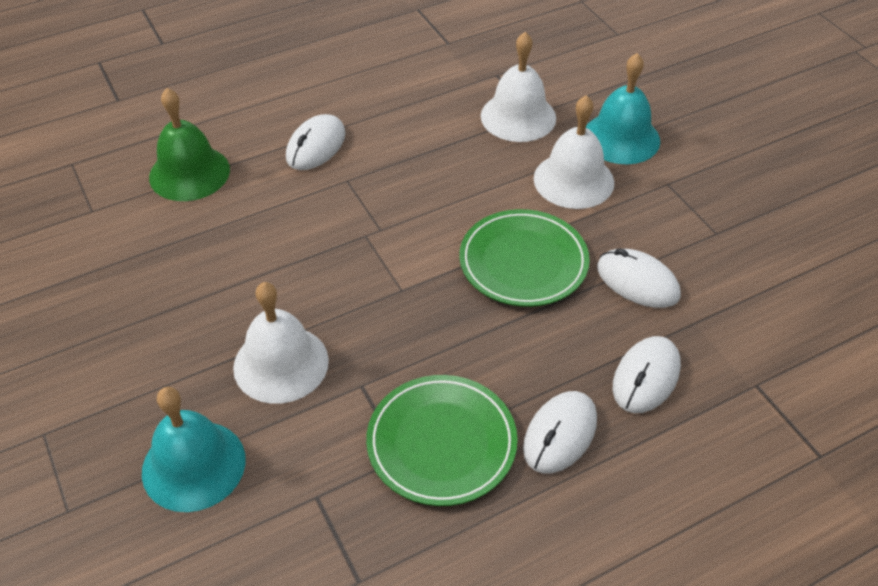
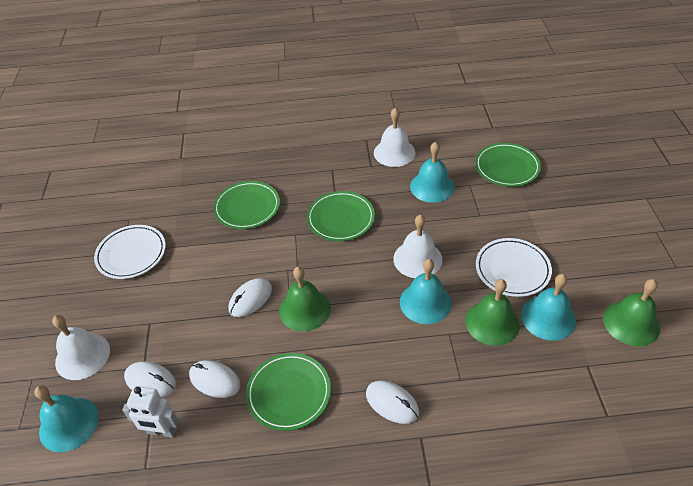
green bell: 1 -> 3
green plate: 2 -> 4
turquoise bell: 2 -> 4
white plate: 0 -> 2
white robot: 0 -> 1

